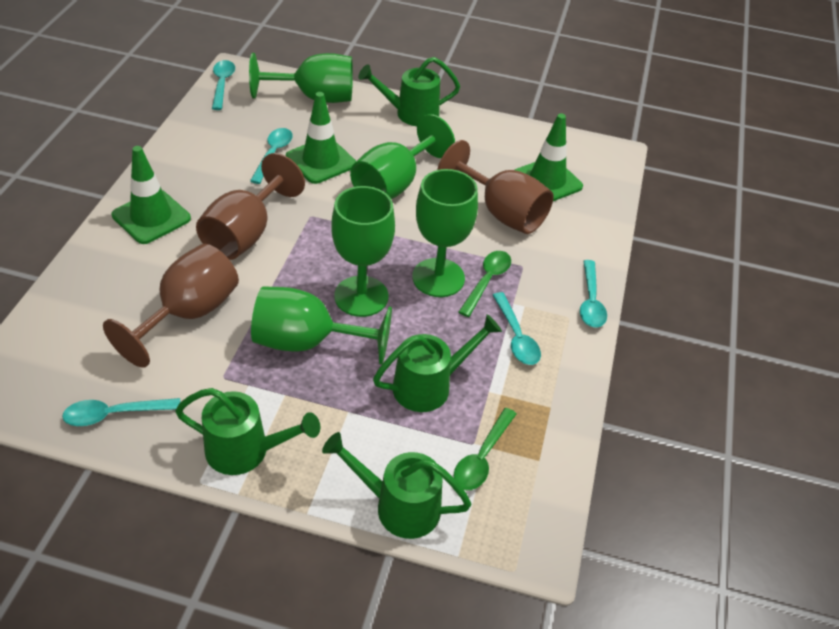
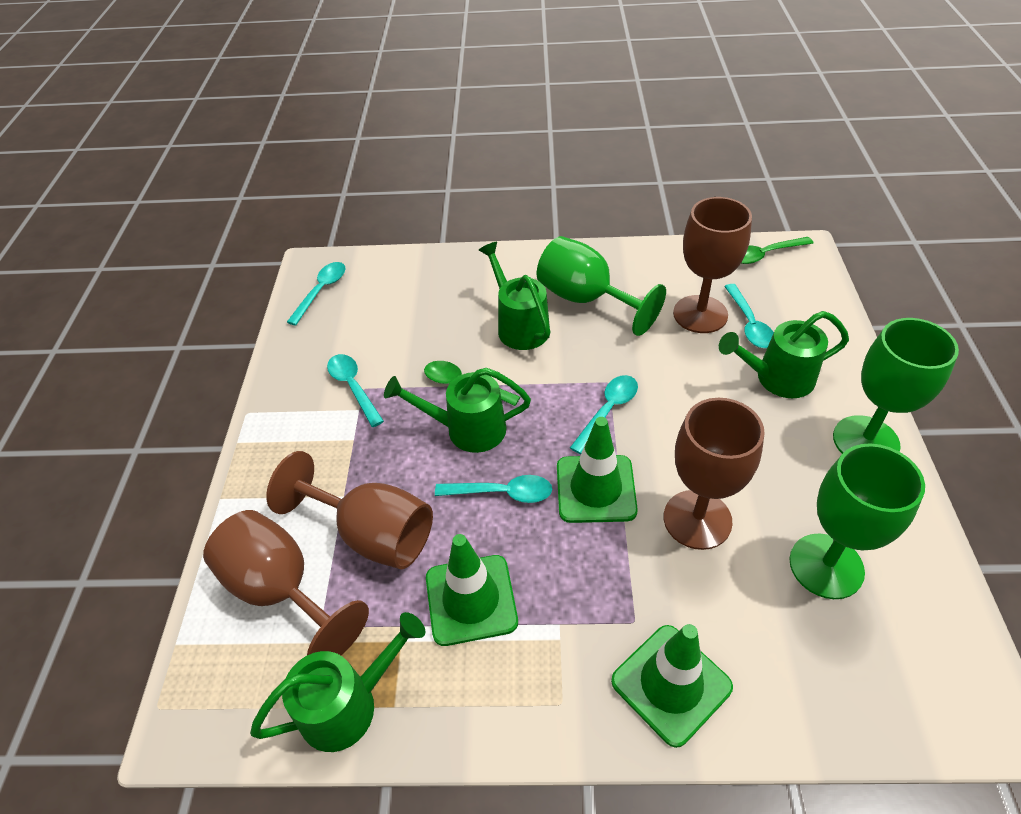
brown goblet: 3 -> 4
green goblet: 5 -> 3

